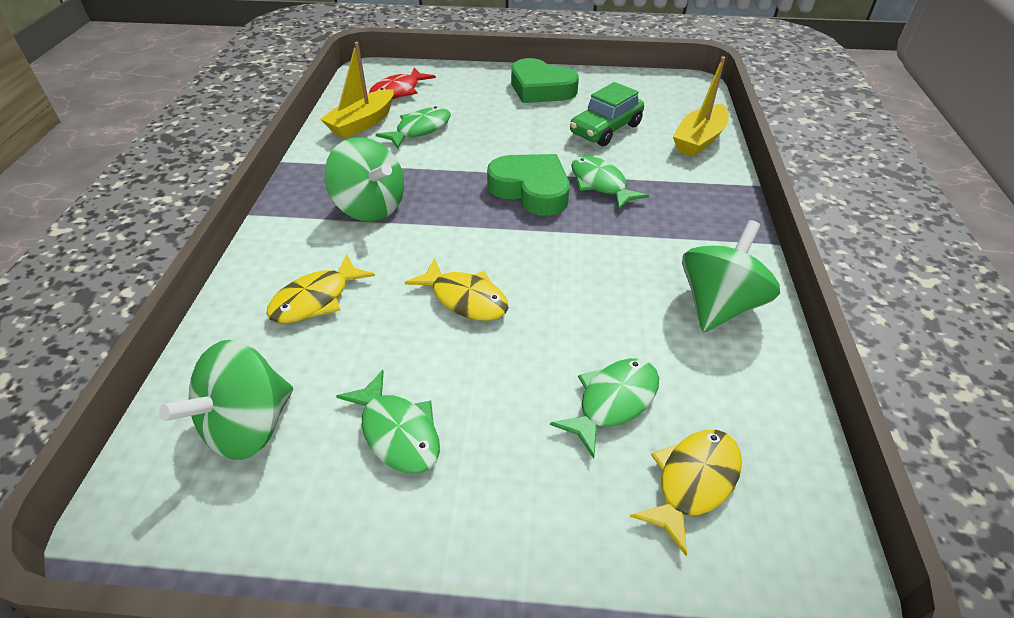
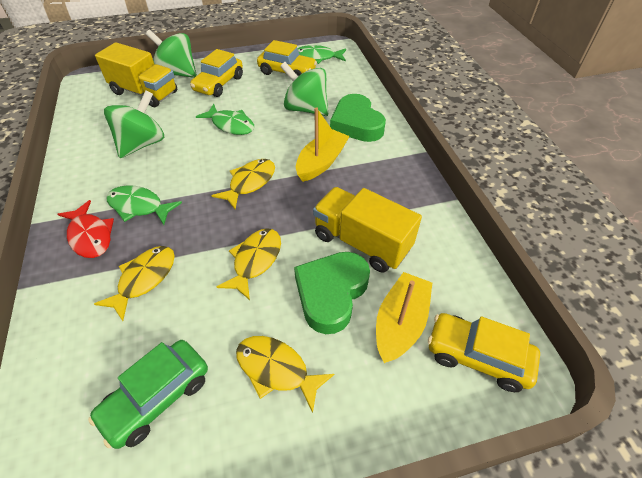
green fish: 4 -> 3
yellow car: 0 -> 3
yellow fish: 3 -> 4
yellow truck: 0 -> 2

